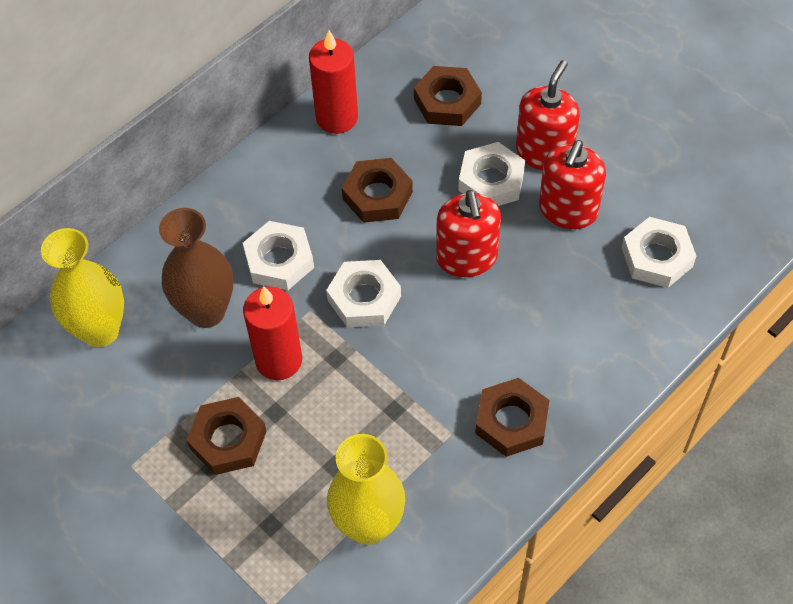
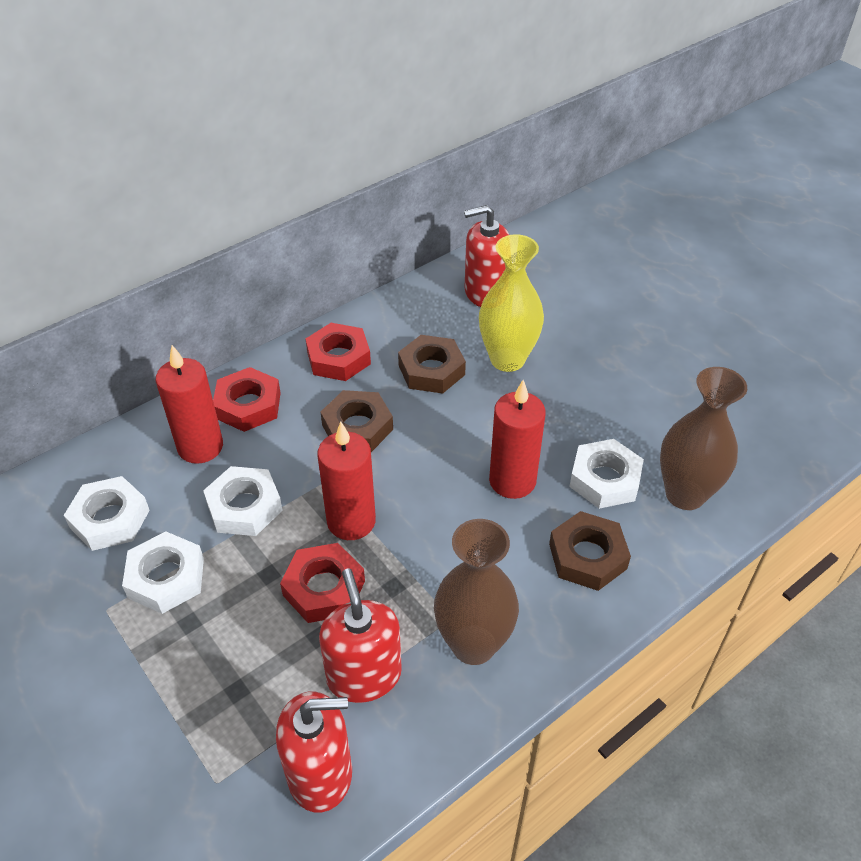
brown nut: 4 -> 3
brown vase: 1 -> 2
red candle: 2 -> 3
red nut: 0 -> 3
yellow vase: 2 -> 1

